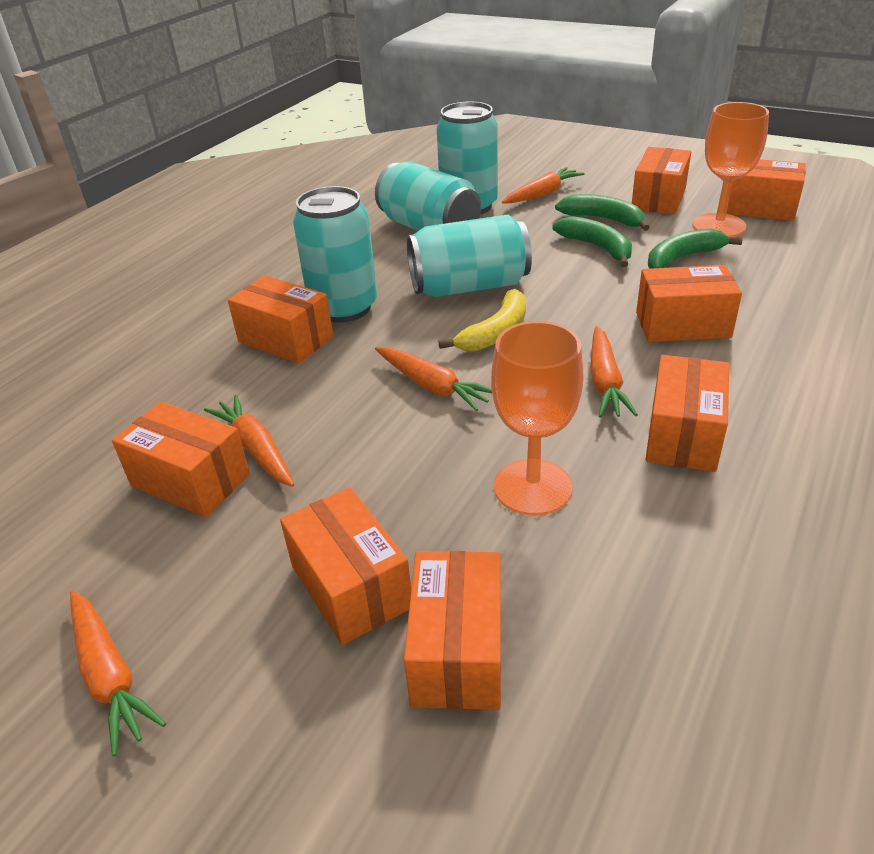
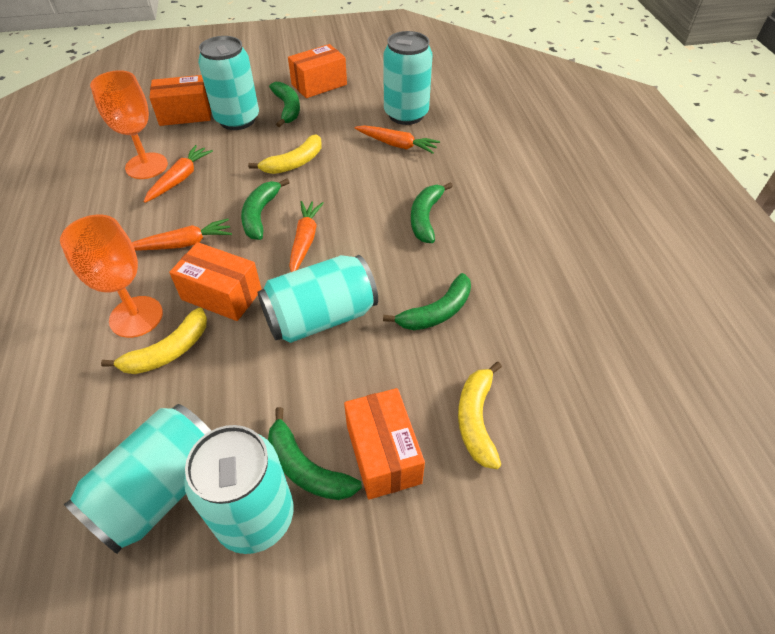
green banana: 3 -> 5
orange box: 8 -> 4
orange carrot: 5 -> 4
turquoise can: 4 -> 5
yellow banana: 1 -> 3

